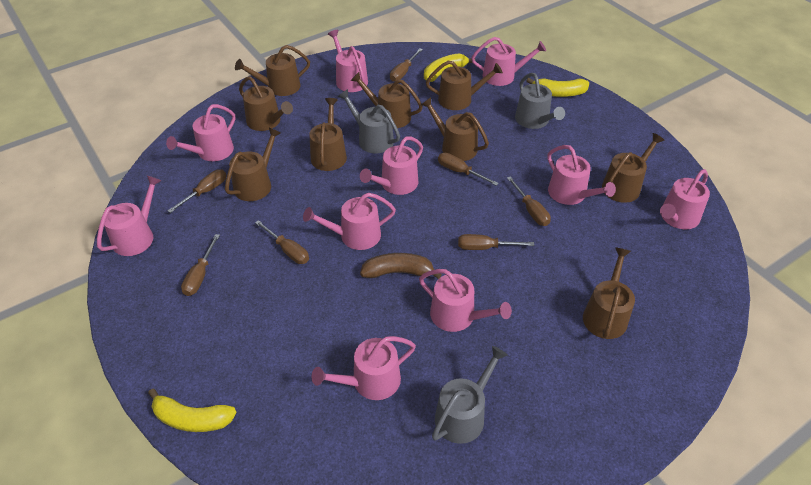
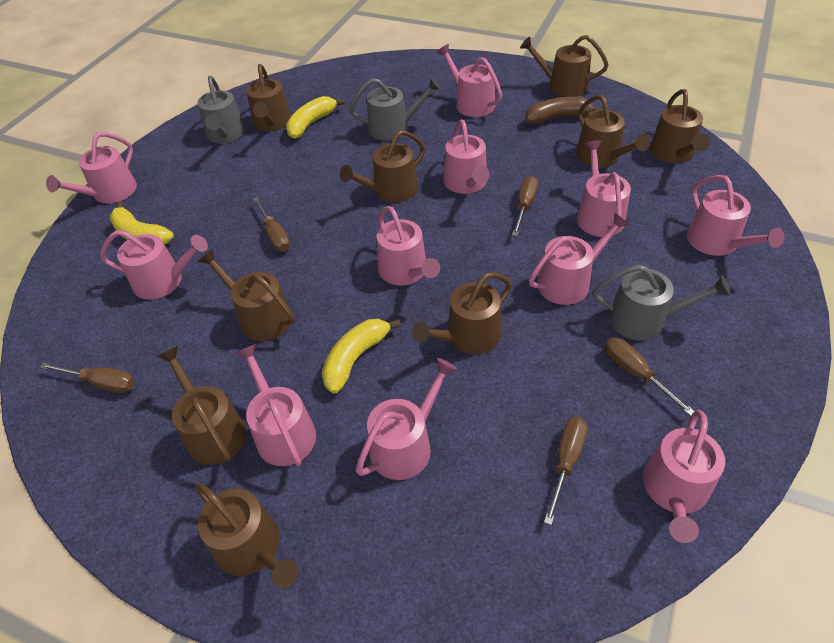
brown screwdriver: 7 -> 5
pink watering can: 10 -> 11

